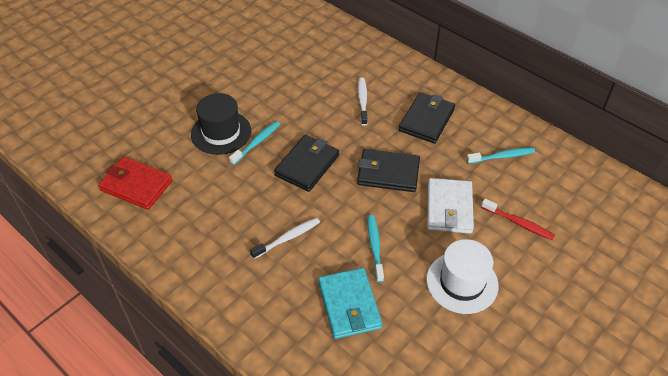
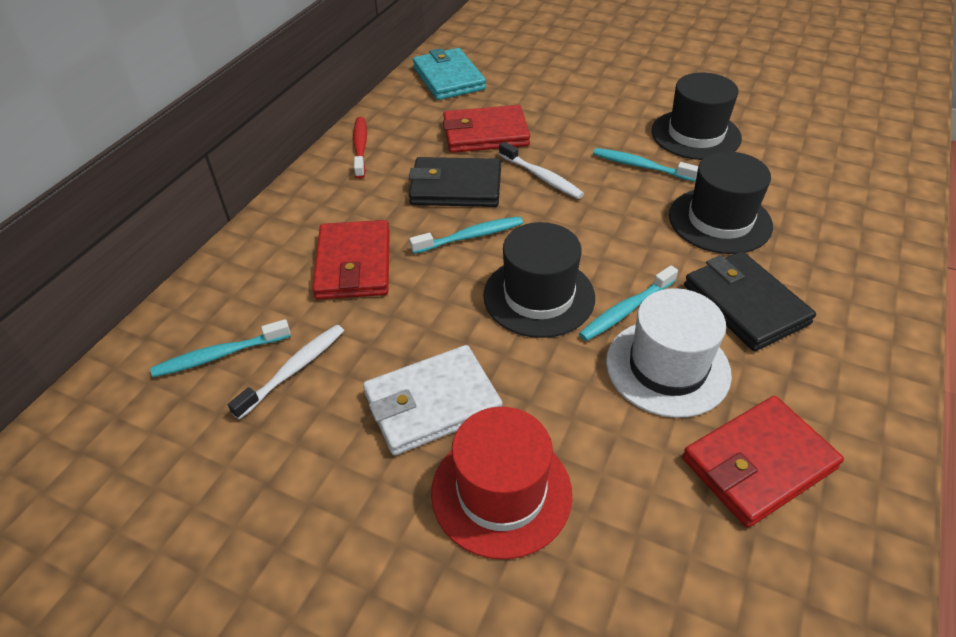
black hat: 1 -> 3
black wallet: 3 -> 2
red hat: 0 -> 1
red wallet: 1 -> 3
turquoise toothbrush: 3 -> 4

